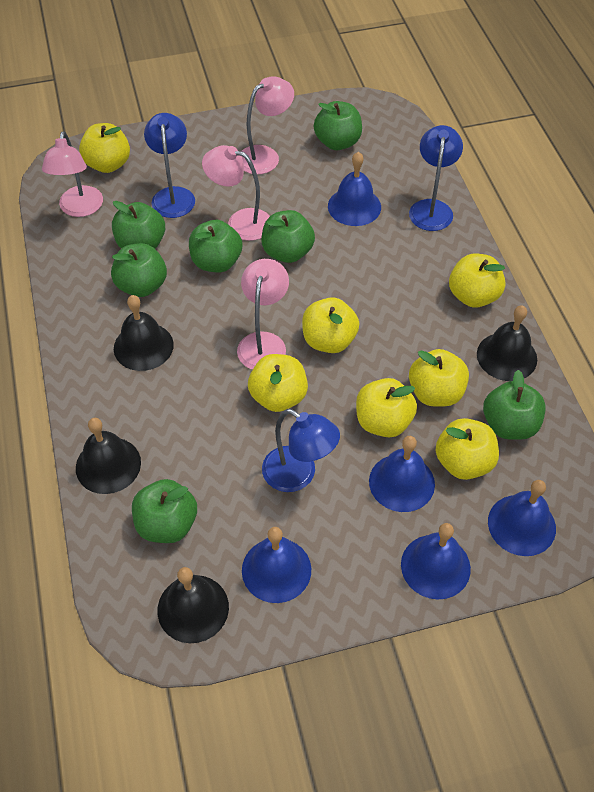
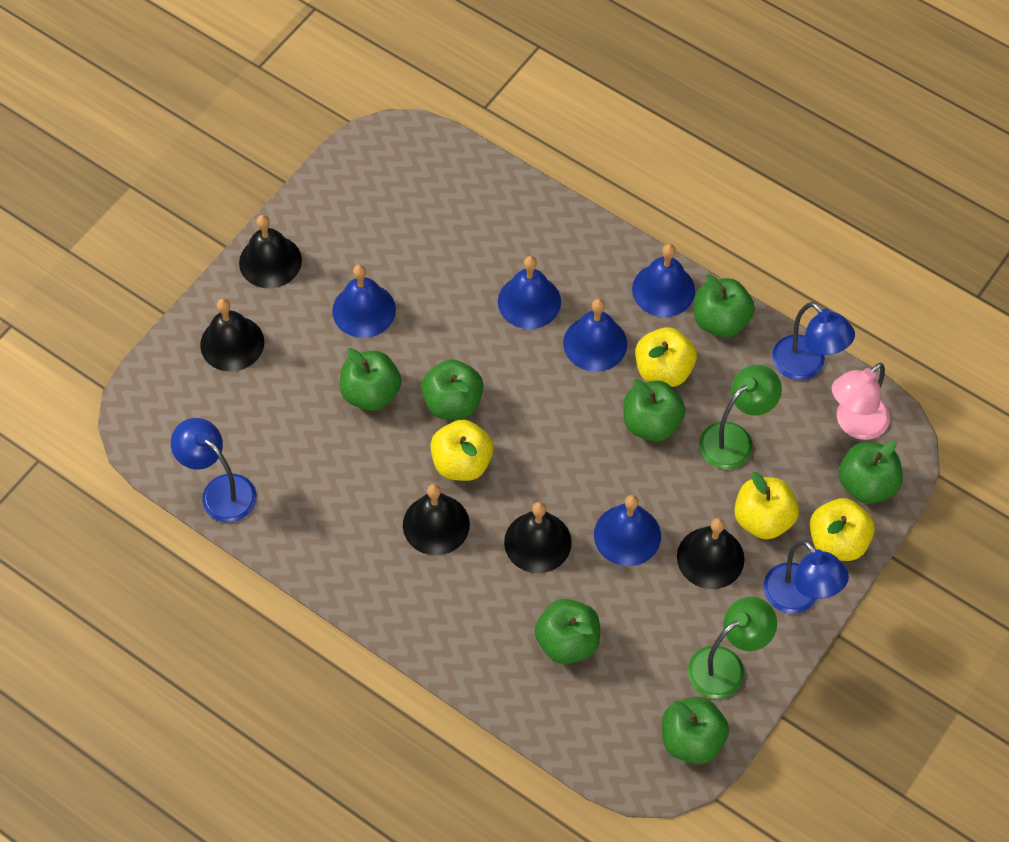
black bell: 4 -> 5
green lamp: 0 -> 2
pink lamp: 4 -> 1
yellow apple: 7 -> 4

